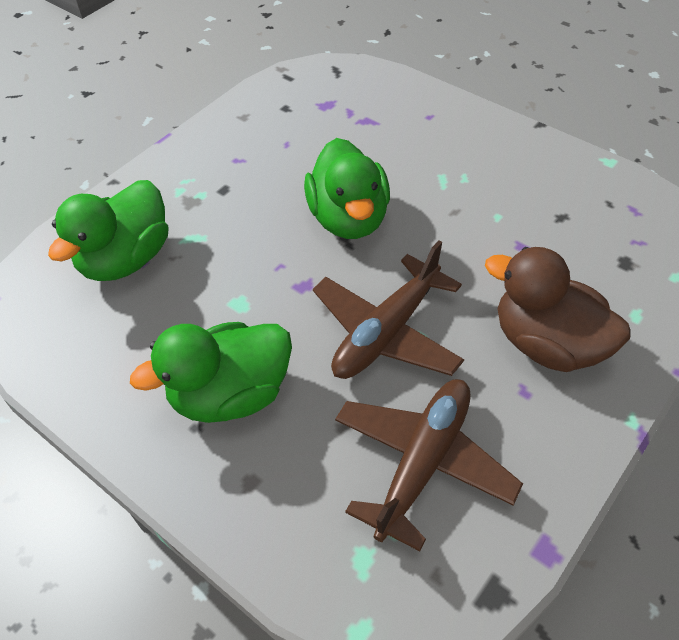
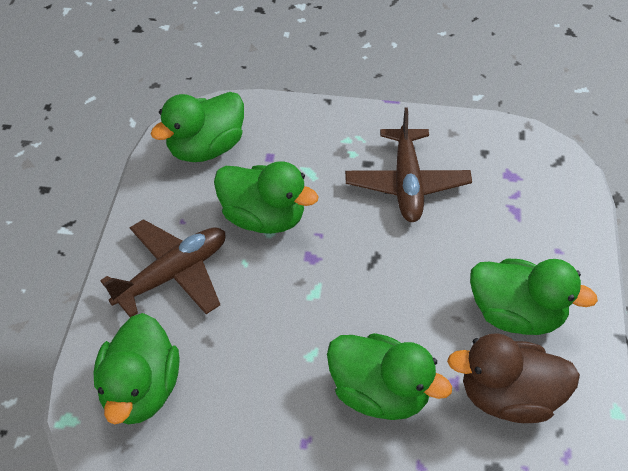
green duck: 3 -> 5

